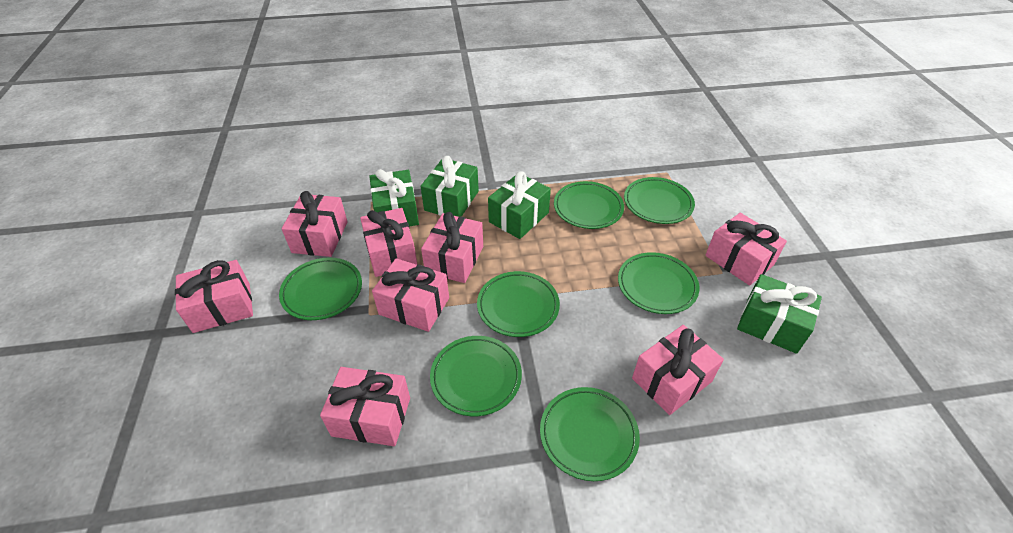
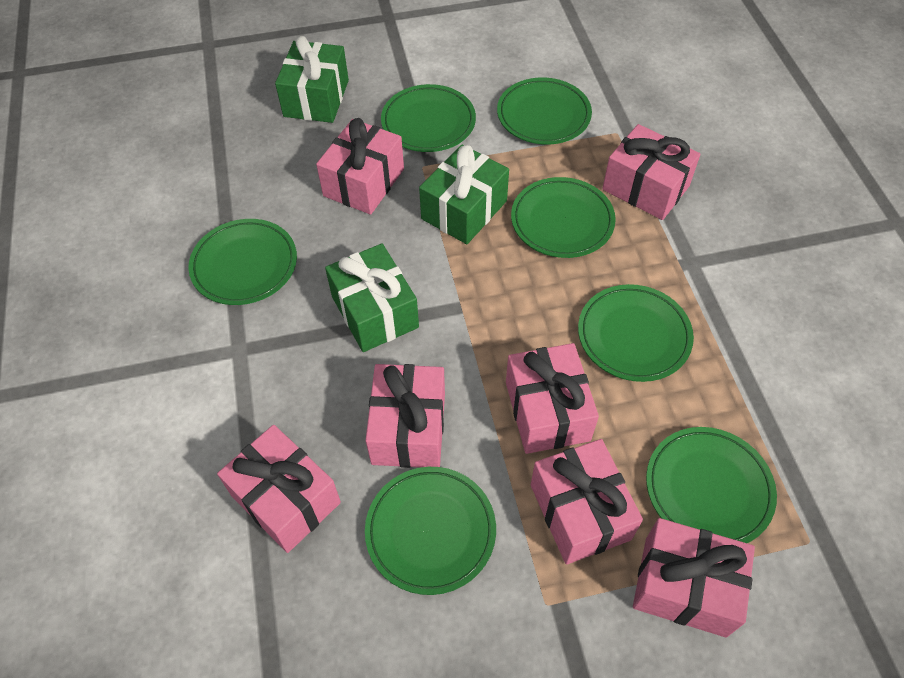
green gift: 4 -> 3
pink gift: 8 -> 7

